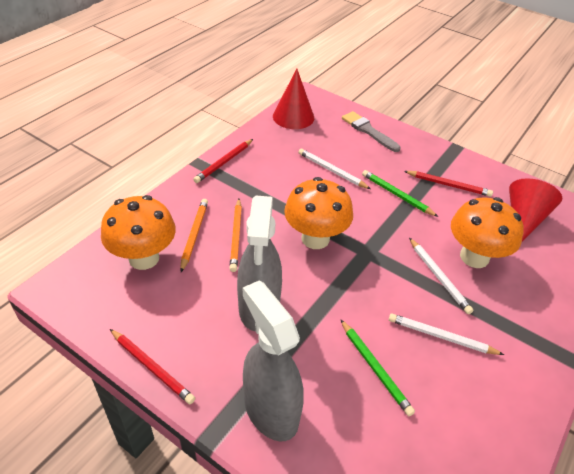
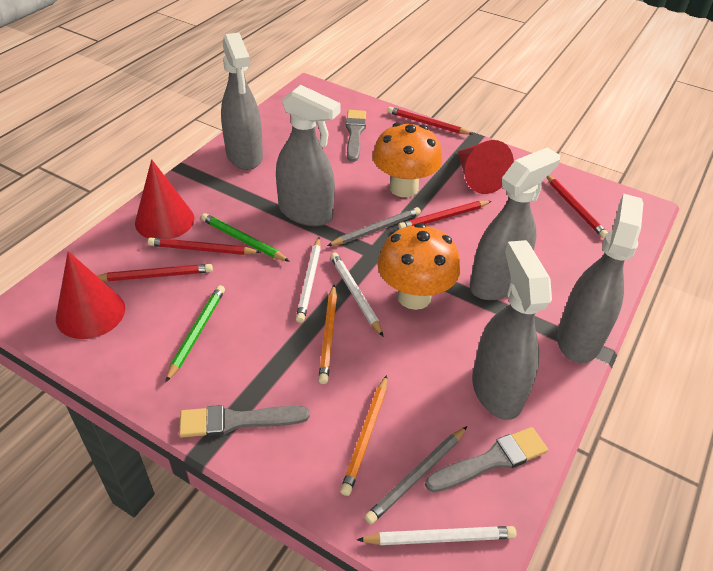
grey brush: 1 -> 3
grey pencil: 0 -> 2
grey spray bottle: 2 -> 5
orange mushroom: 3 -> 2
red cone: 2 -> 3
red pencil: 3 -> 5

